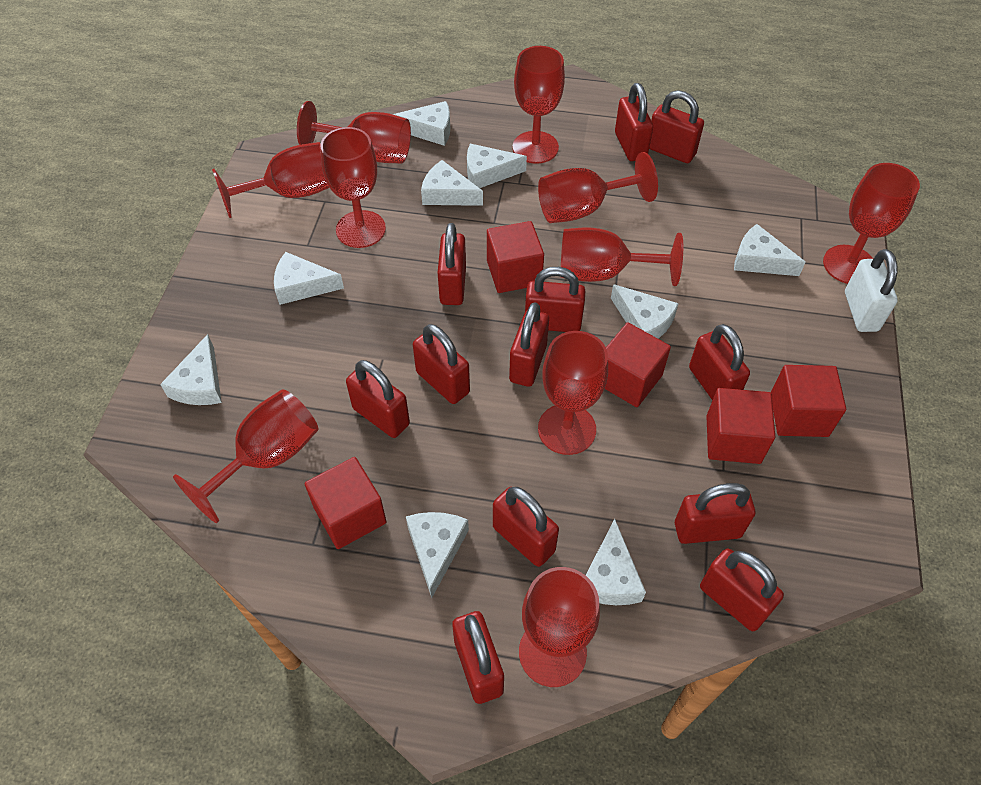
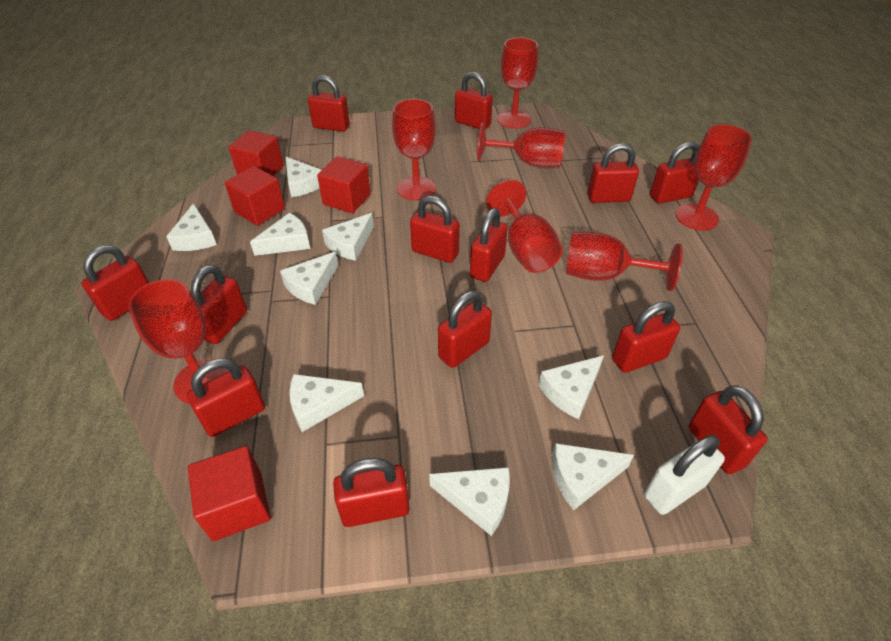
red cube: 5 -> 4
red goblet: 10 -> 7
red padlock: 12 -> 13

